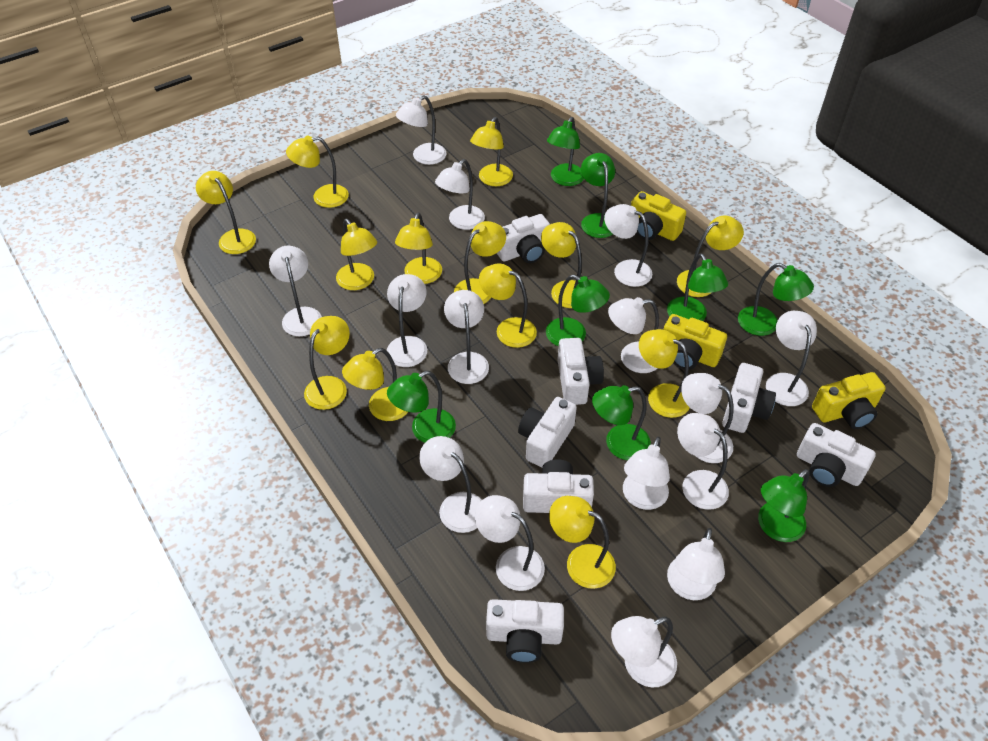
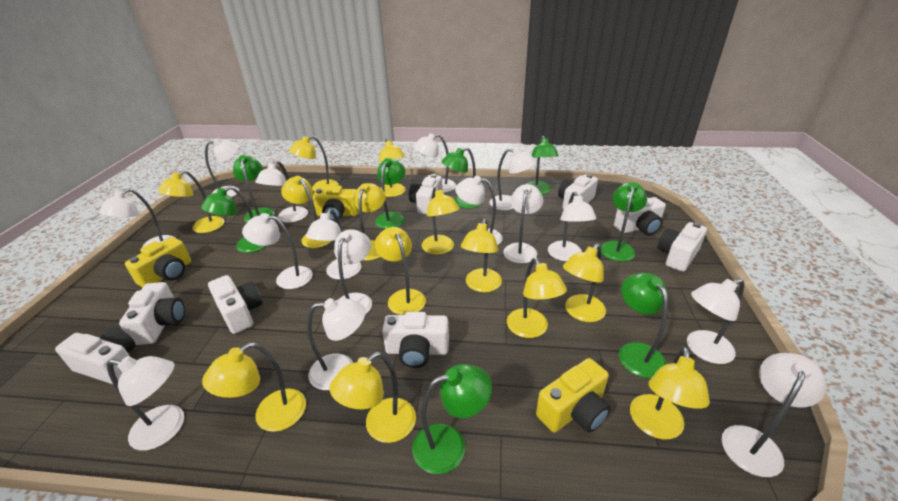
white camera: 7 -> 8

